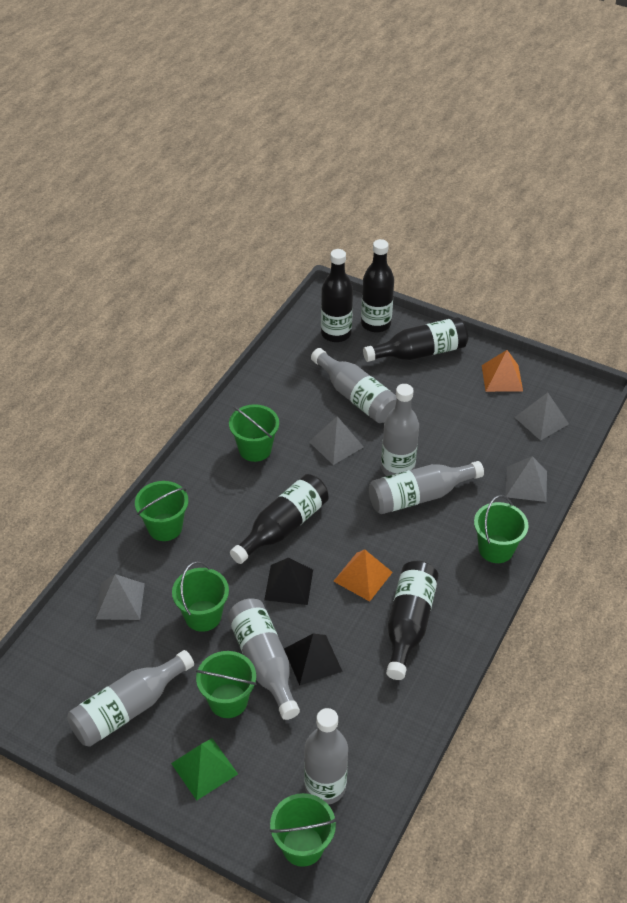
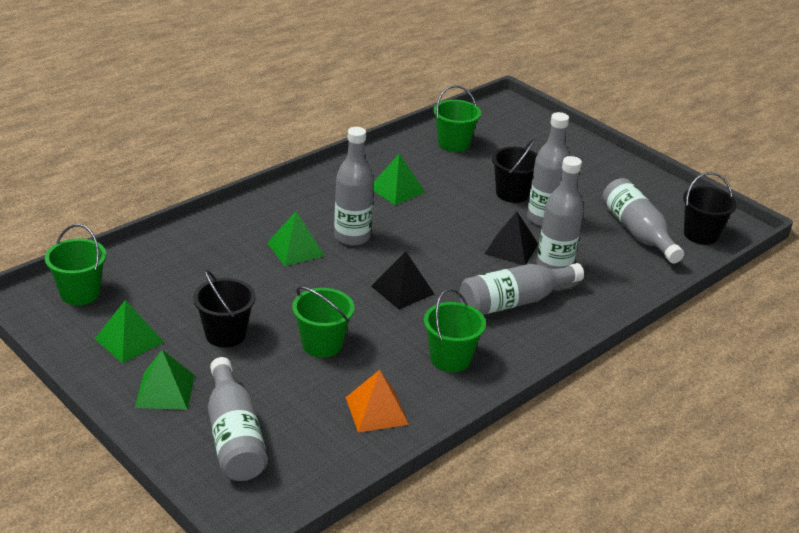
black bottle: 5 -> 0
black bucket: 0 -> 3
green bucket: 6 -> 4
green pyramid: 1 -> 4
grey pyramid: 4 -> 0
orange pyramid: 2 -> 1

